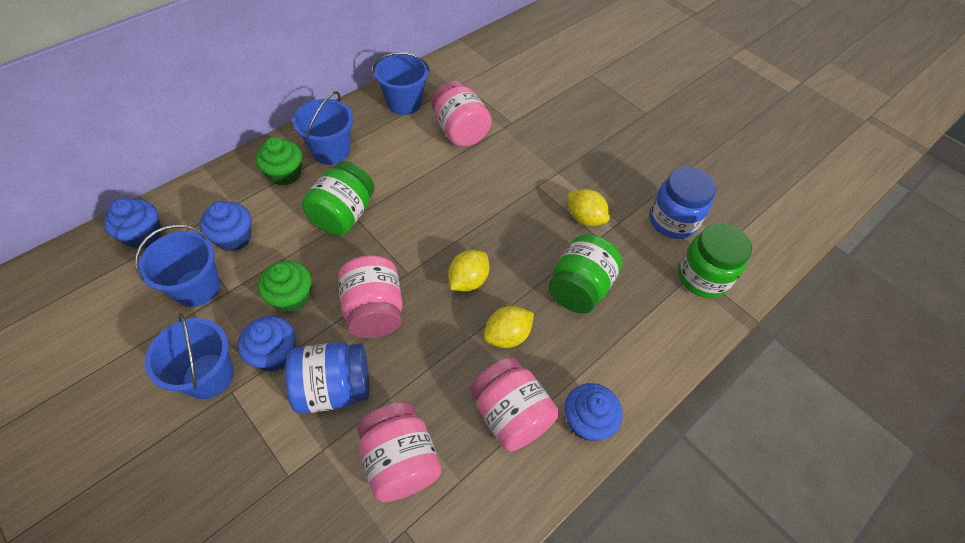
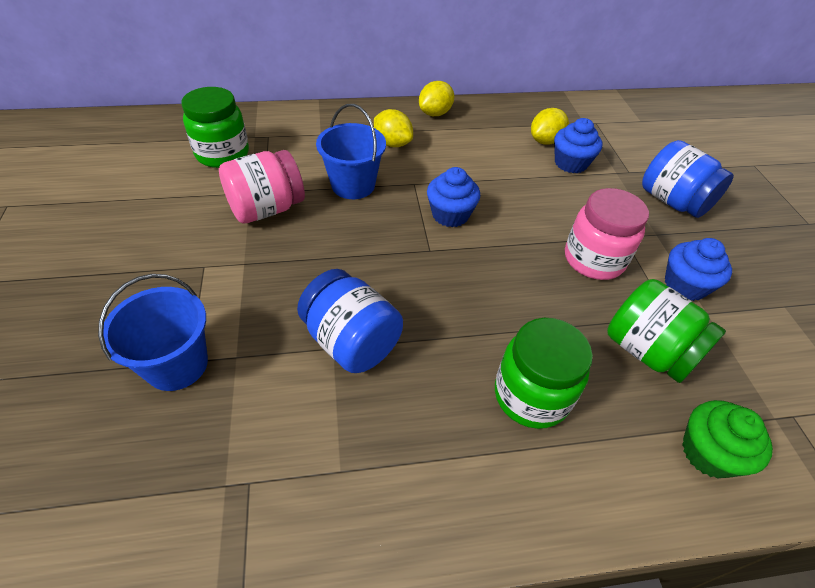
blue bucket: 4 -> 2
blue cupcake: 4 -> 3
green cupcake: 2 -> 1
pink jar: 4 -> 2

